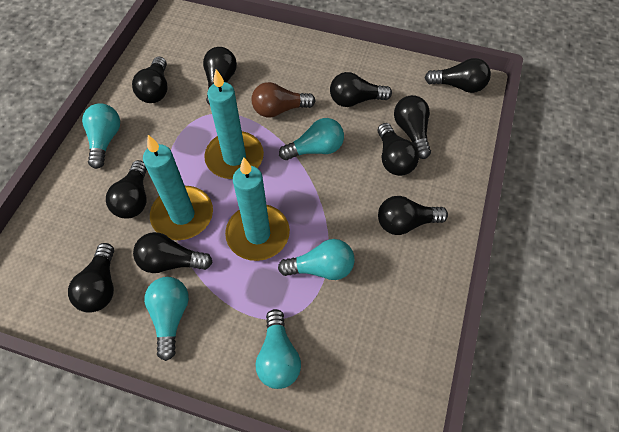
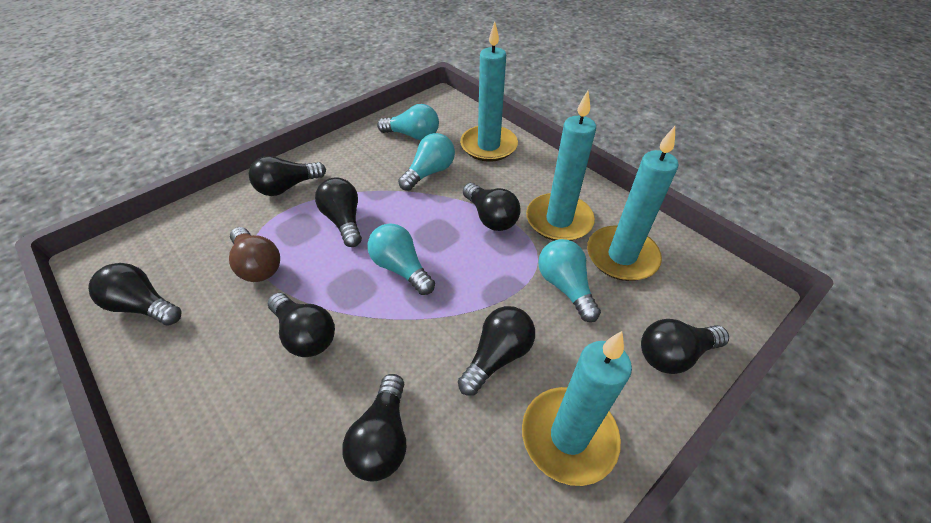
black light bulb: 10 -> 8
turquoise candle: 3 -> 4
turquoise light bulb: 5 -> 4

